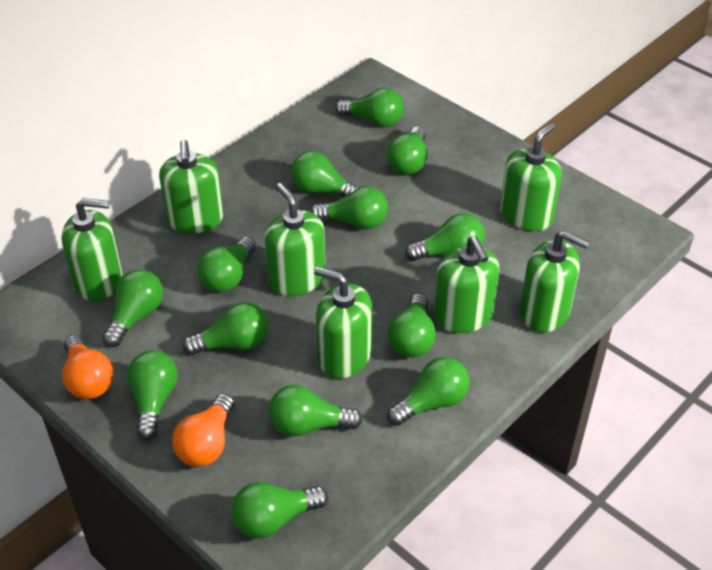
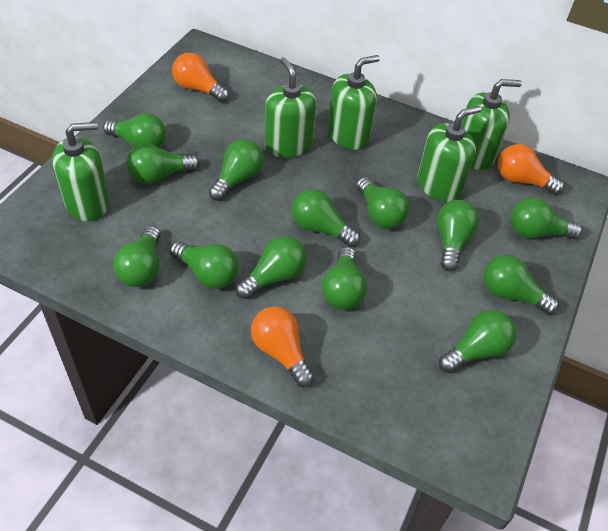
green soap dispenser: 7 -> 5
orange light bulb: 2 -> 3

